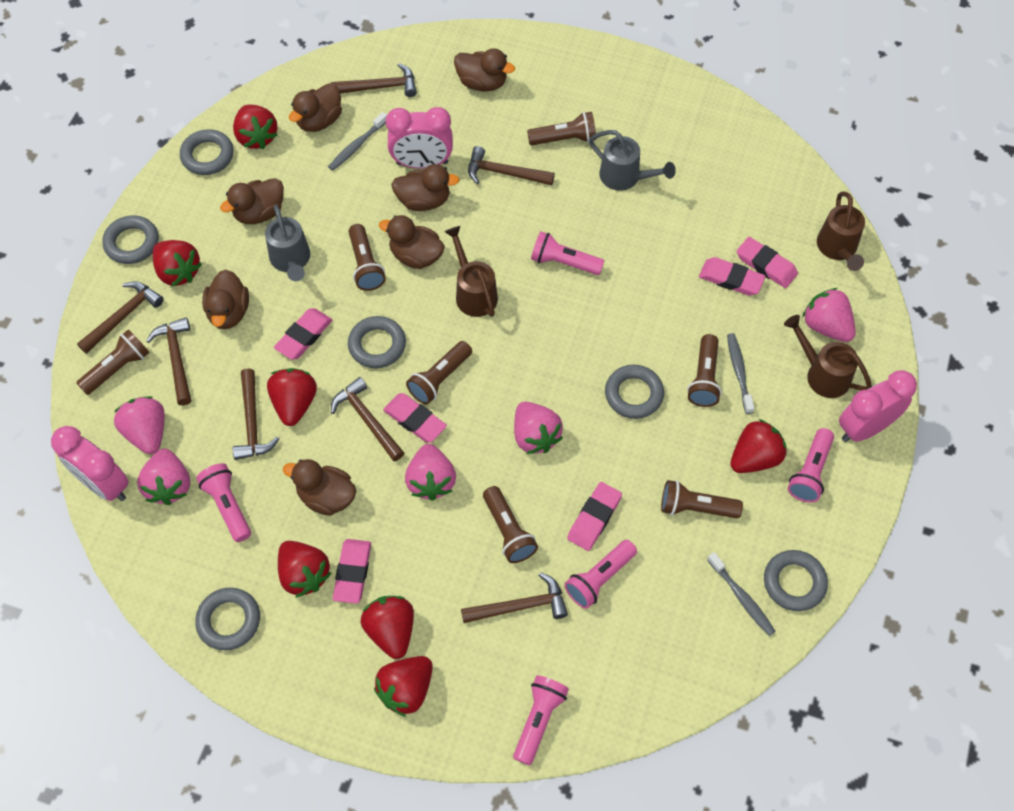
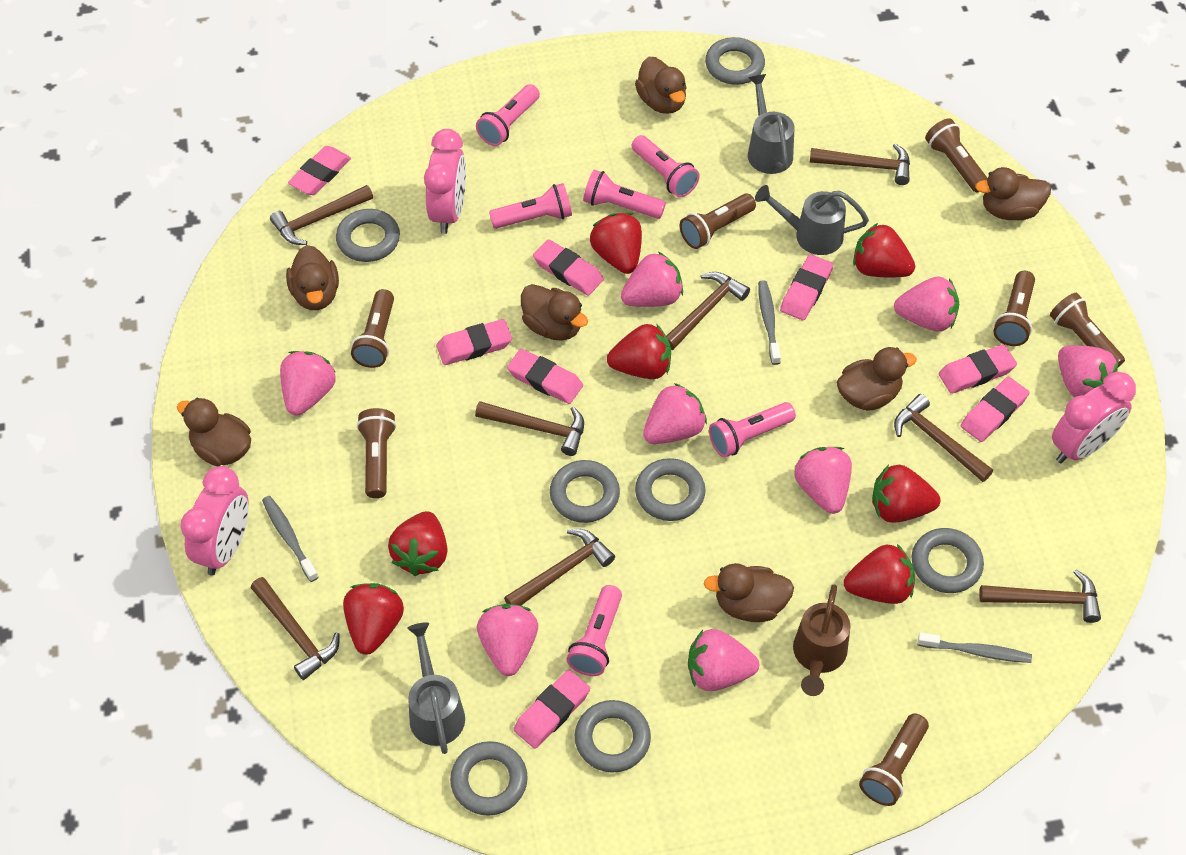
brown hammer: 7 -> 8
brown watering can: 3 -> 1
grey ring: 6 -> 7
grey watering can: 2 -> 3
pink eraser: 6 -> 8
pink flashlight: 5 -> 6
pink strawberry: 5 -> 8

